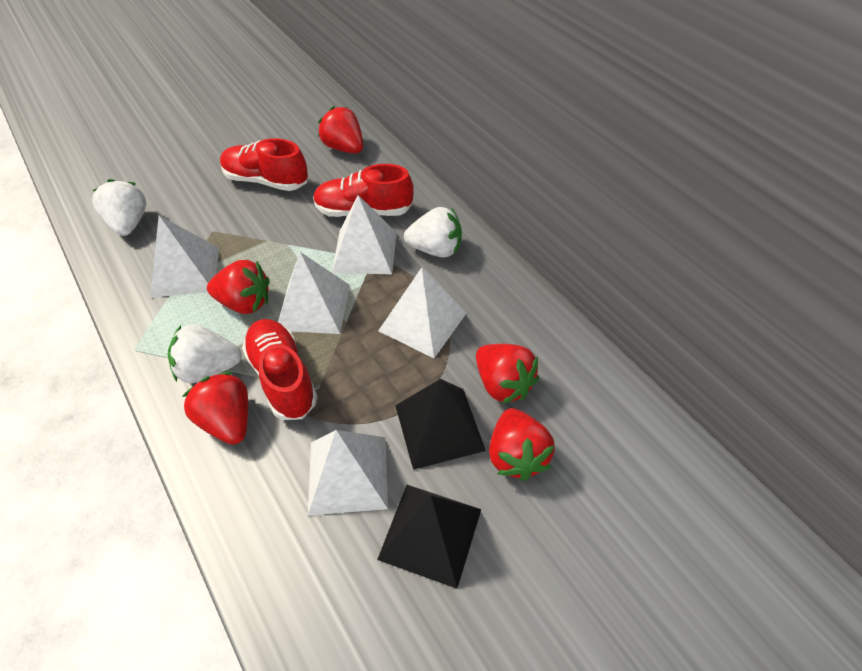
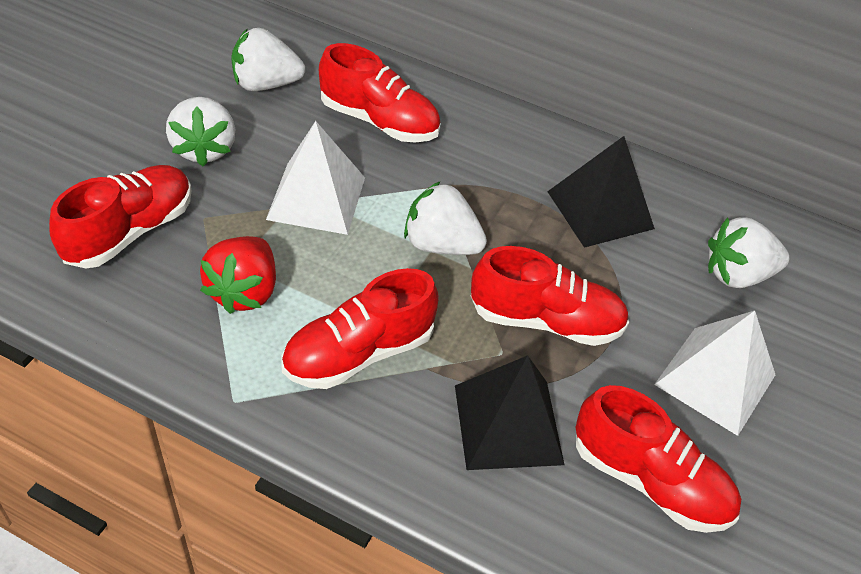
red shoe: 3 -> 5
red strawberry: 5 -> 1
white pyramid: 5 -> 2
white strawberry: 3 -> 4

